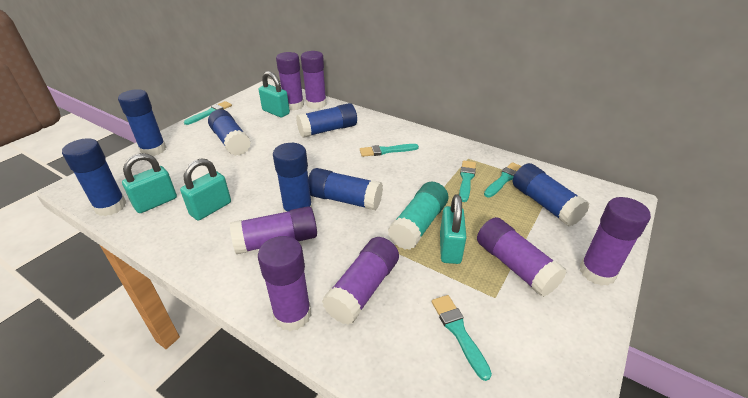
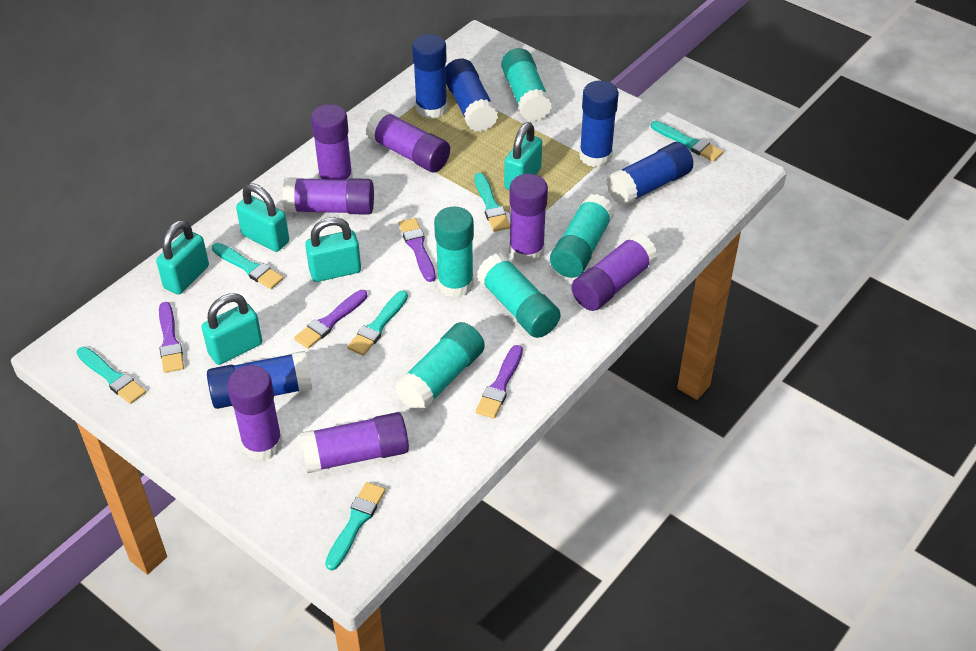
blue glue stick: 7 -> 5
purple brush: 0 -> 4
turquoise brush: 5 -> 6
turquoise glue stick: 1 -> 5
turquoise padlock: 4 -> 5

